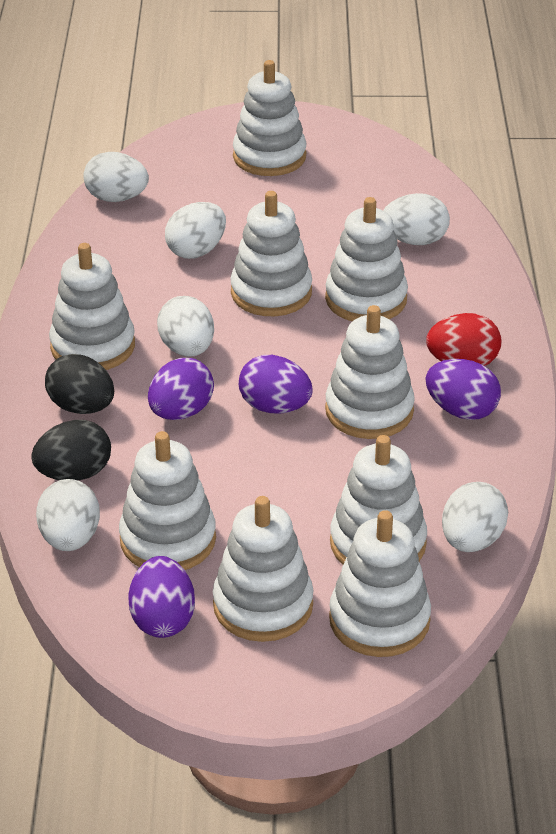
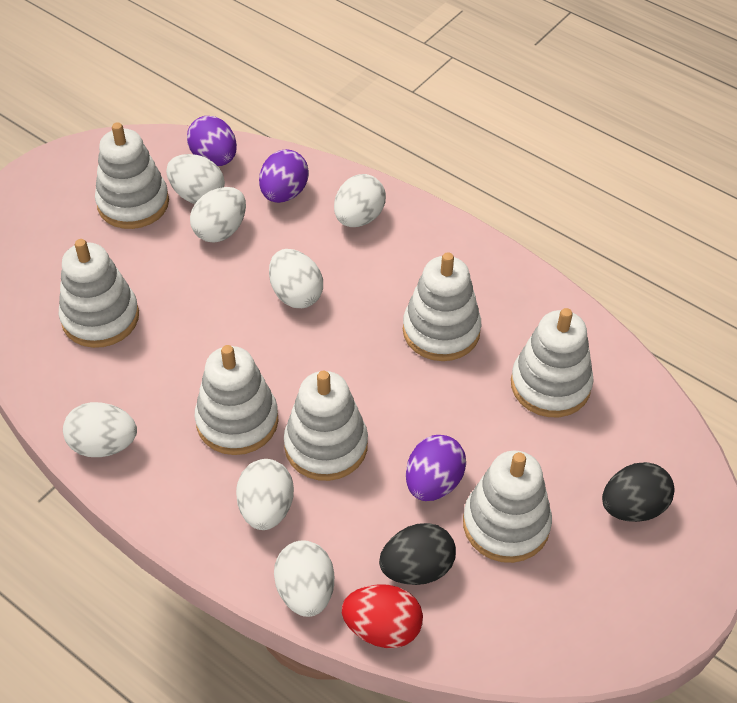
purple egg: 4 -> 3
white egg: 6 -> 7
white stacking toy: 9 -> 7

